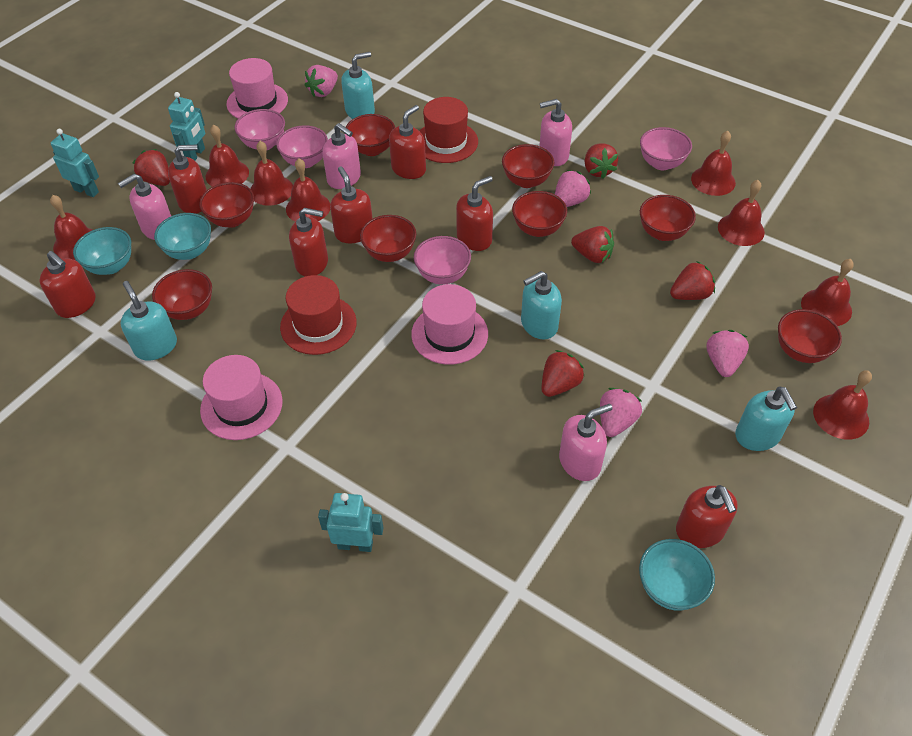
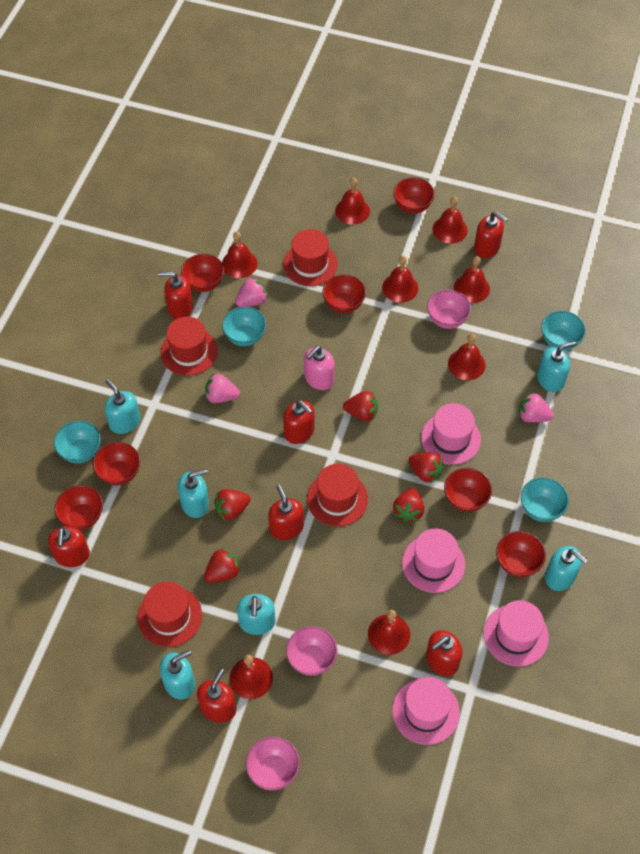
pink bowl: 4 -> 3
pink hat: 3 -> 4
pink soap dispenser: 4 -> 1
pink strawberry: 4 -> 3
red bowl: 8 -> 7
red hat: 2 -> 4
turquoise bowl: 3 -> 4
turquoise robot: 3 -> 0
turquoise soap dispenser: 4 -> 6

